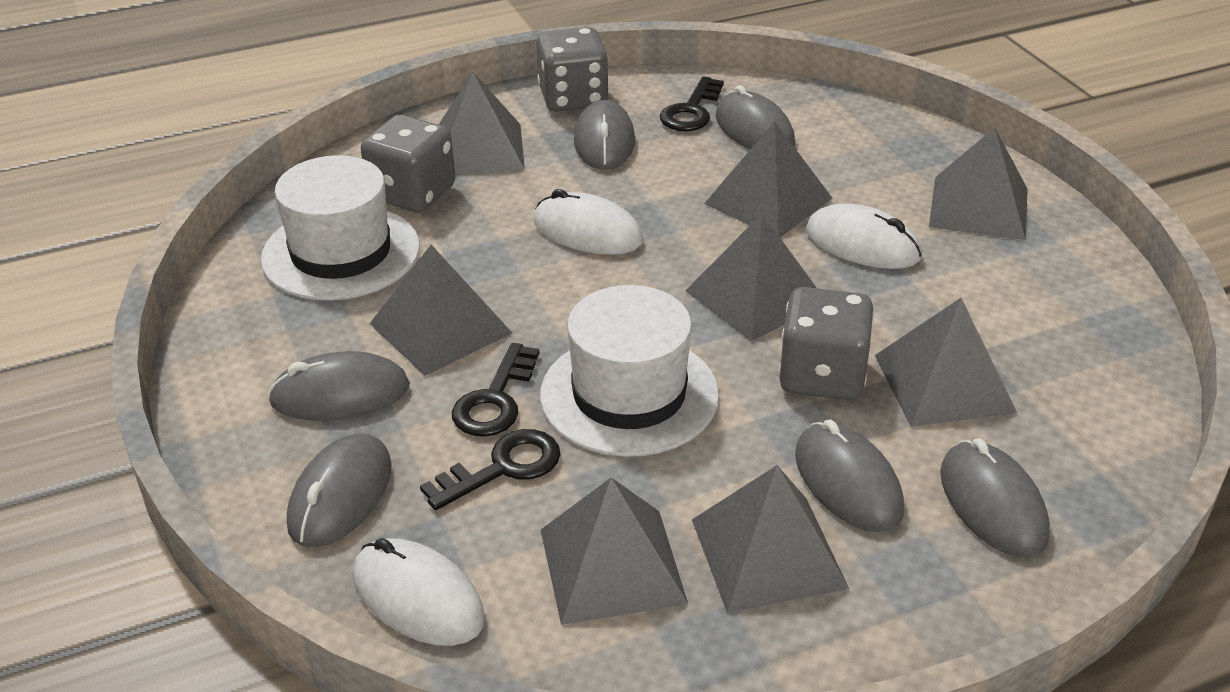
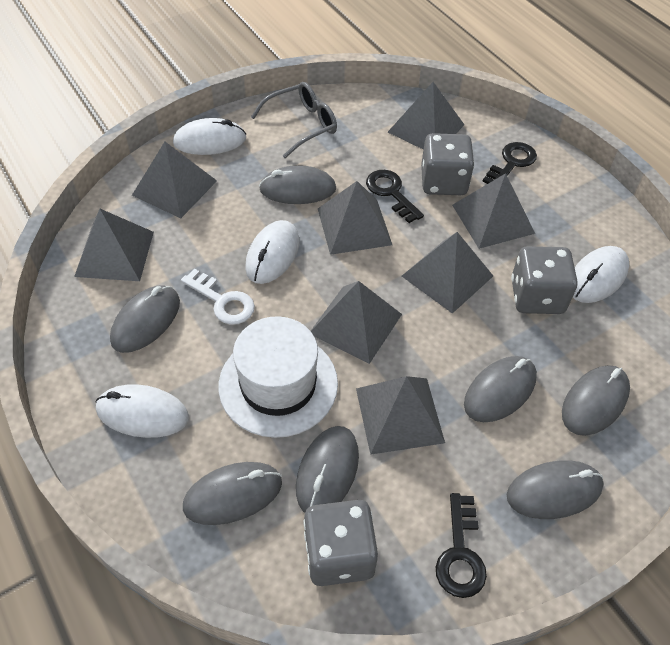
grey glasses: 0 -> 1
grey mouse: 6 -> 7
white hat: 2 -> 1
white key: 0 -> 1
white mouse: 3 -> 4

